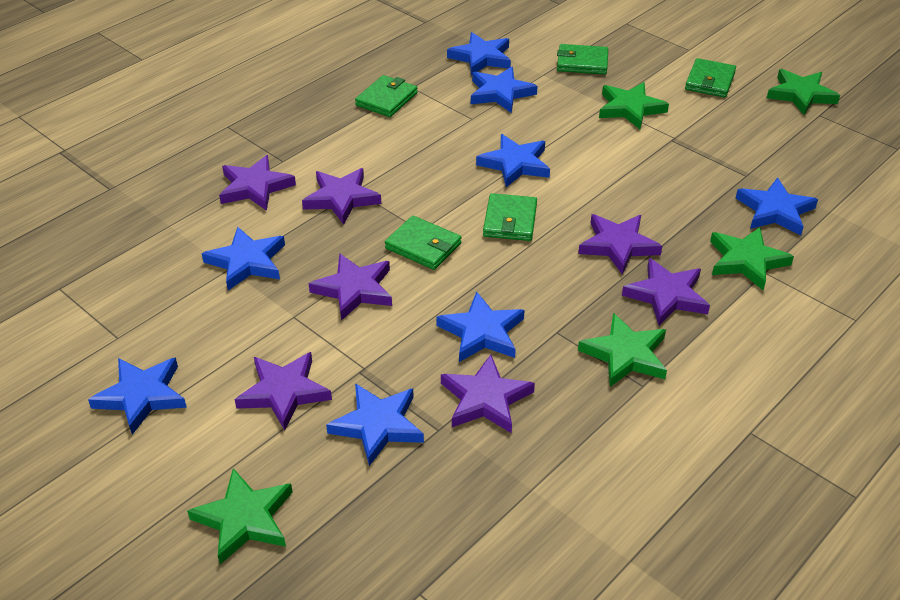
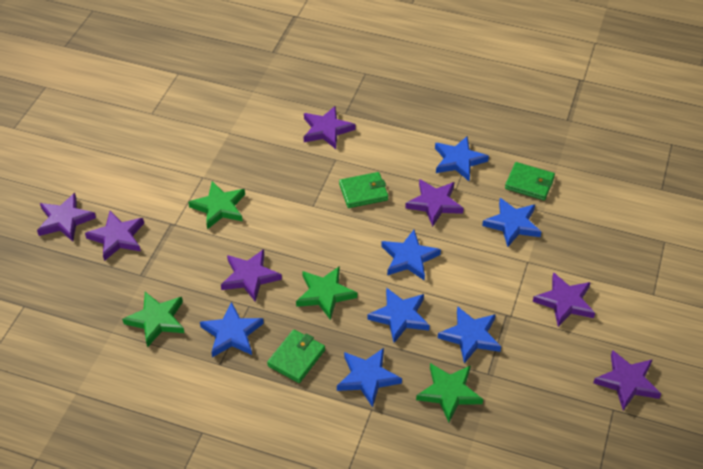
blue star: 8 -> 7
green star: 5 -> 4
green wallet: 5 -> 3

